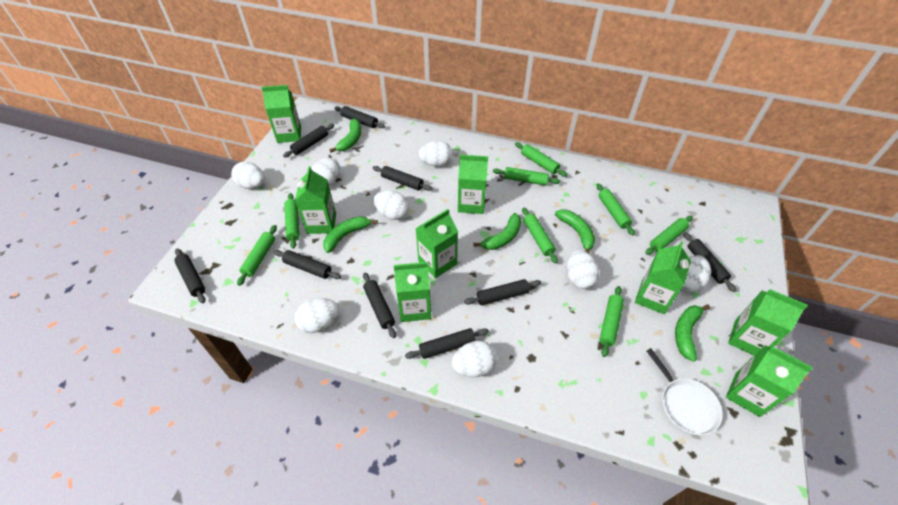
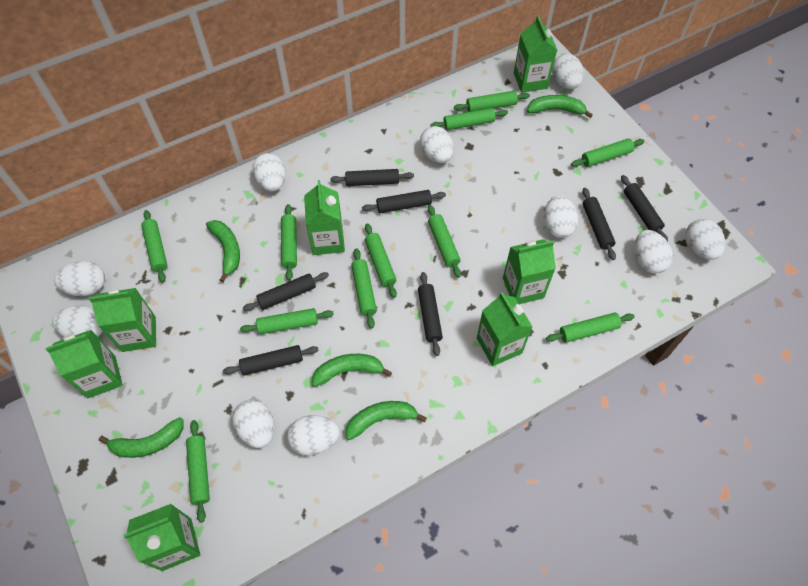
black rolling pin: 9 -> 7
green carton: 8 -> 7
green rolling pin: 8 -> 11
white egg: 8 -> 10
white pan: 1 -> 0

